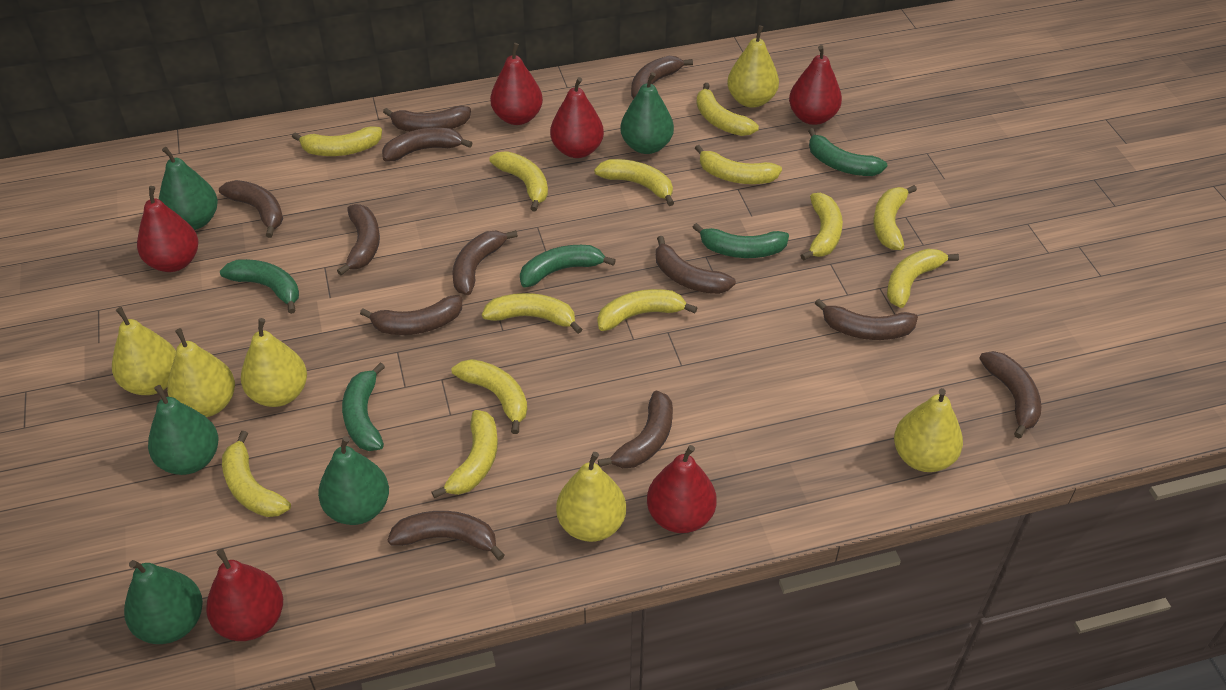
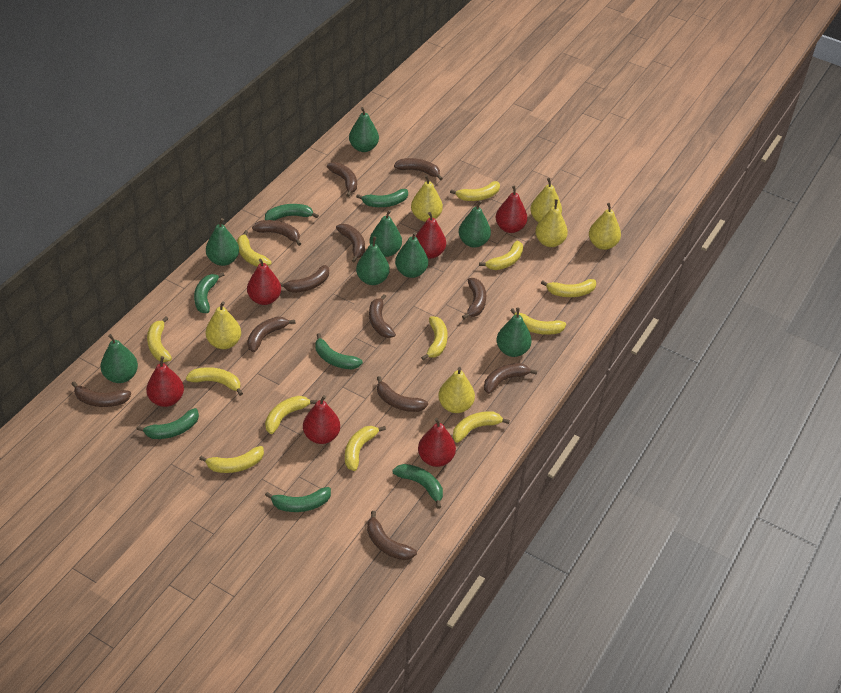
green banana: 5 -> 7
green pear: 5 -> 8
yellow banana: 13 -> 12

